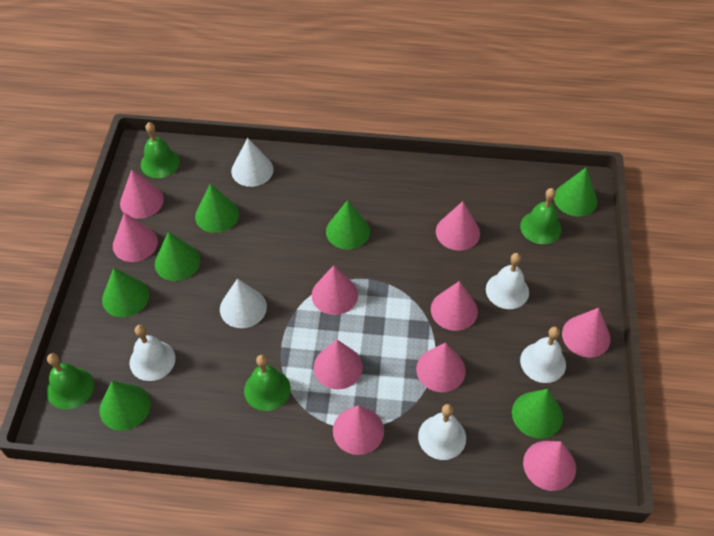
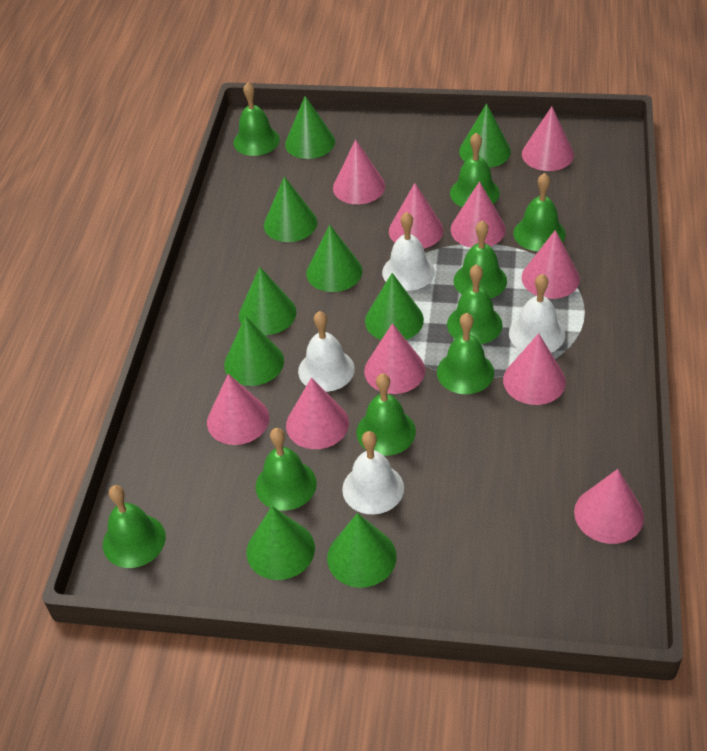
green bell: 4 -> 9
green cone: 7 -> 9
white cone: 2 -> 0

